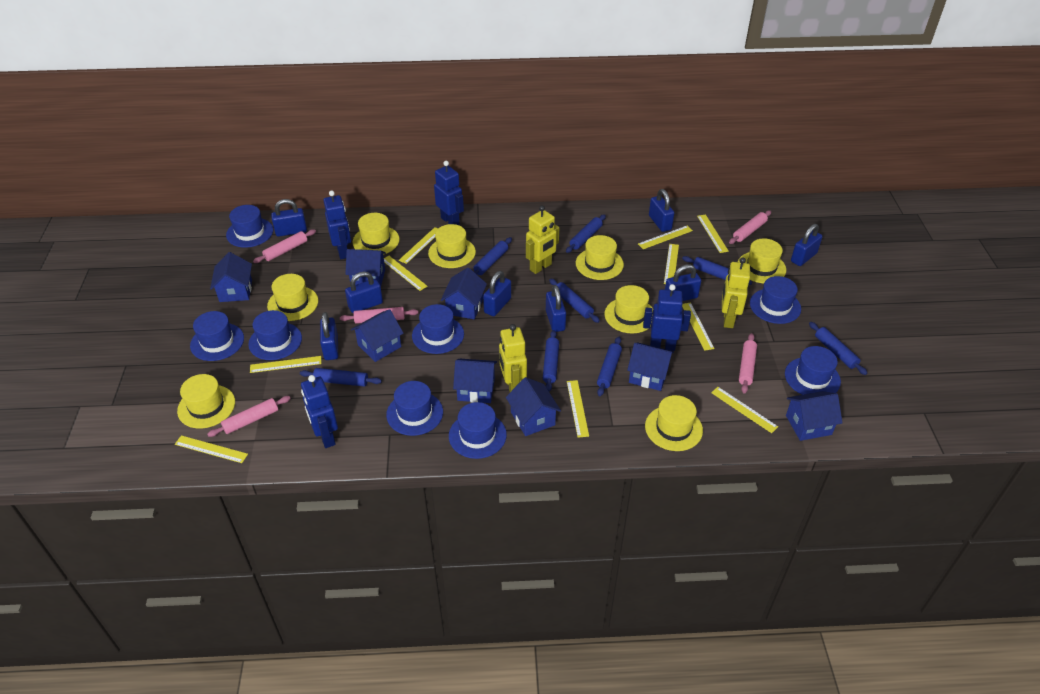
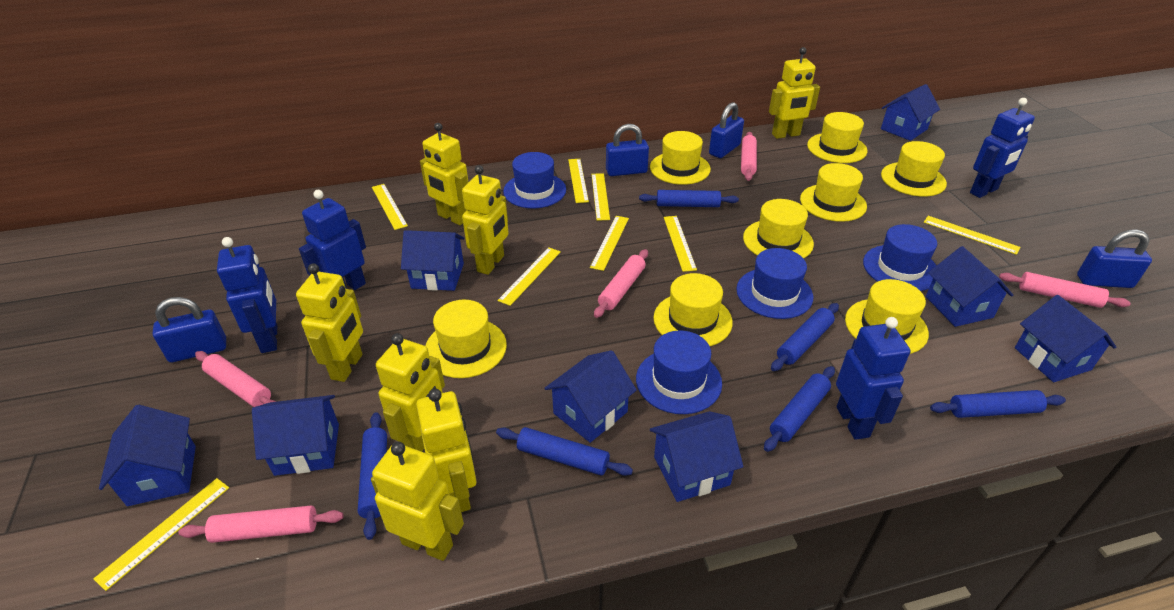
blue hat: 8 -> 4
blue padlock: 8 -> 4
blue rolling pin: 8 -> 6
yellow robot: 3 -> 7
yellow ruler: 10 -> 8

